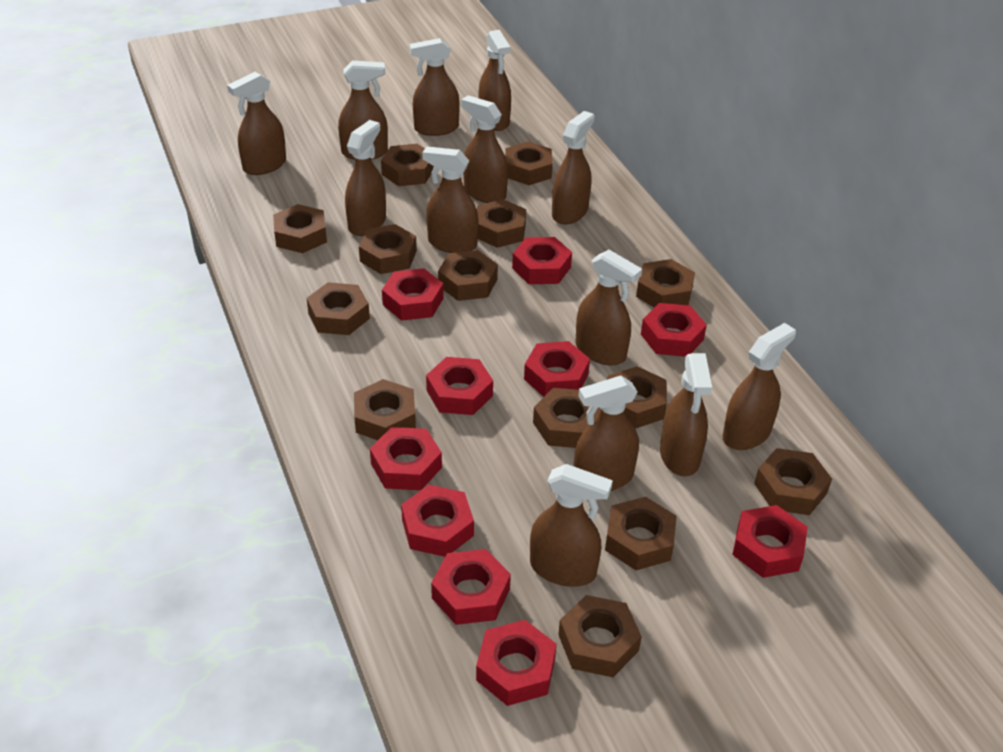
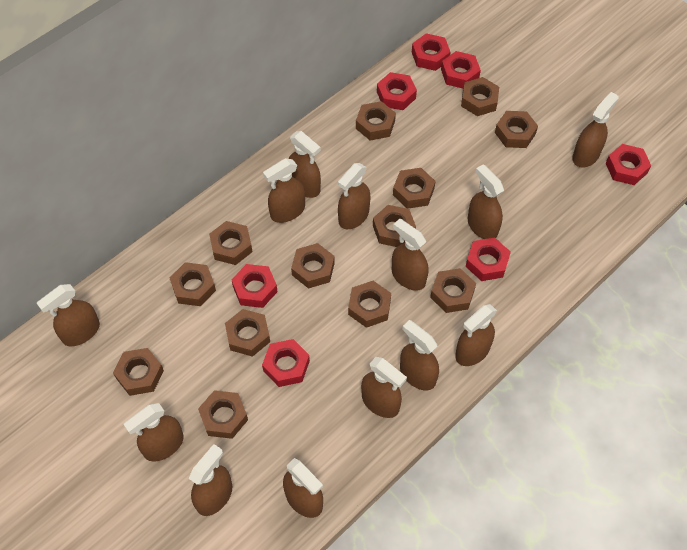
brown nut: 14 -> 13
red nut: 10 -> 7

